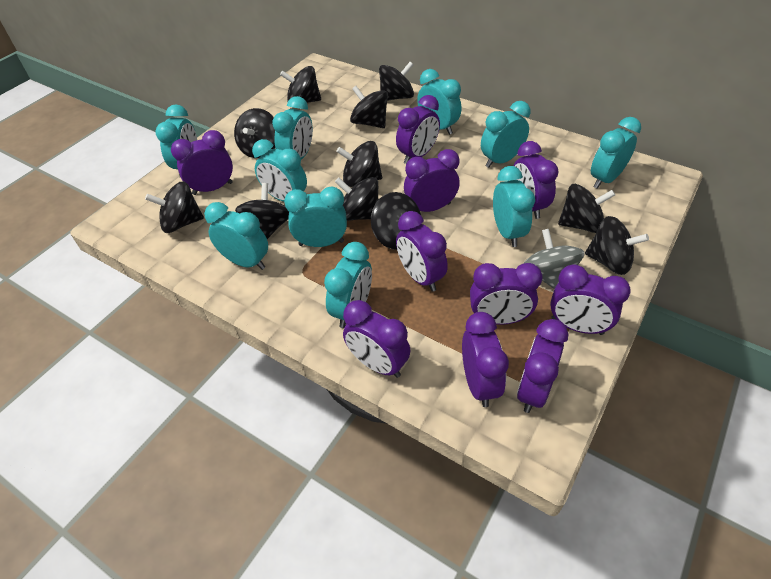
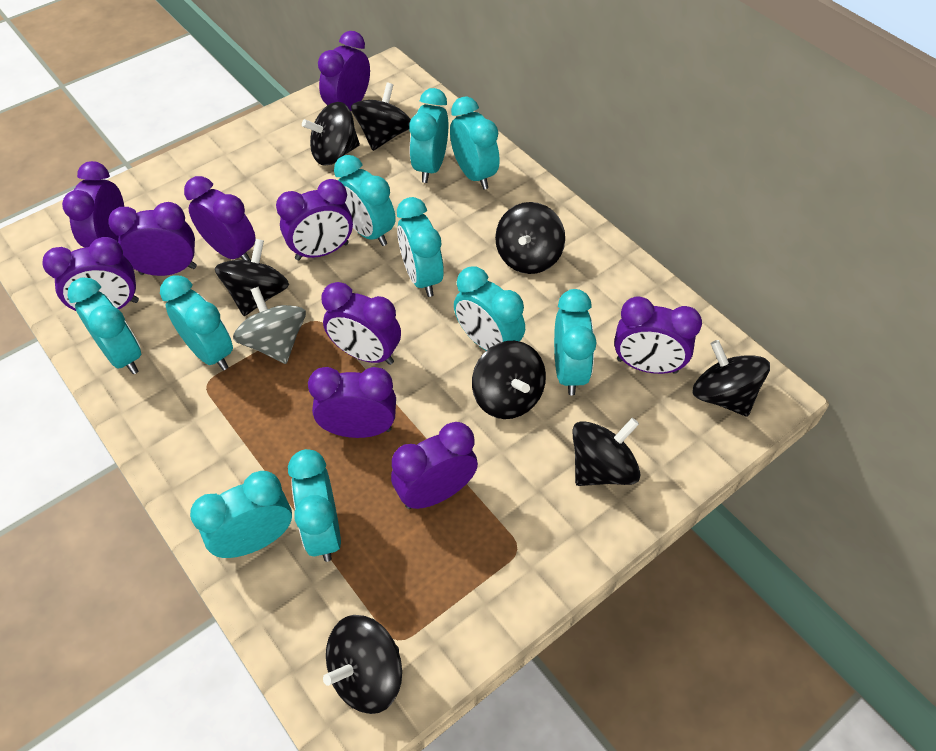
black spinning top: 11 -> 8

